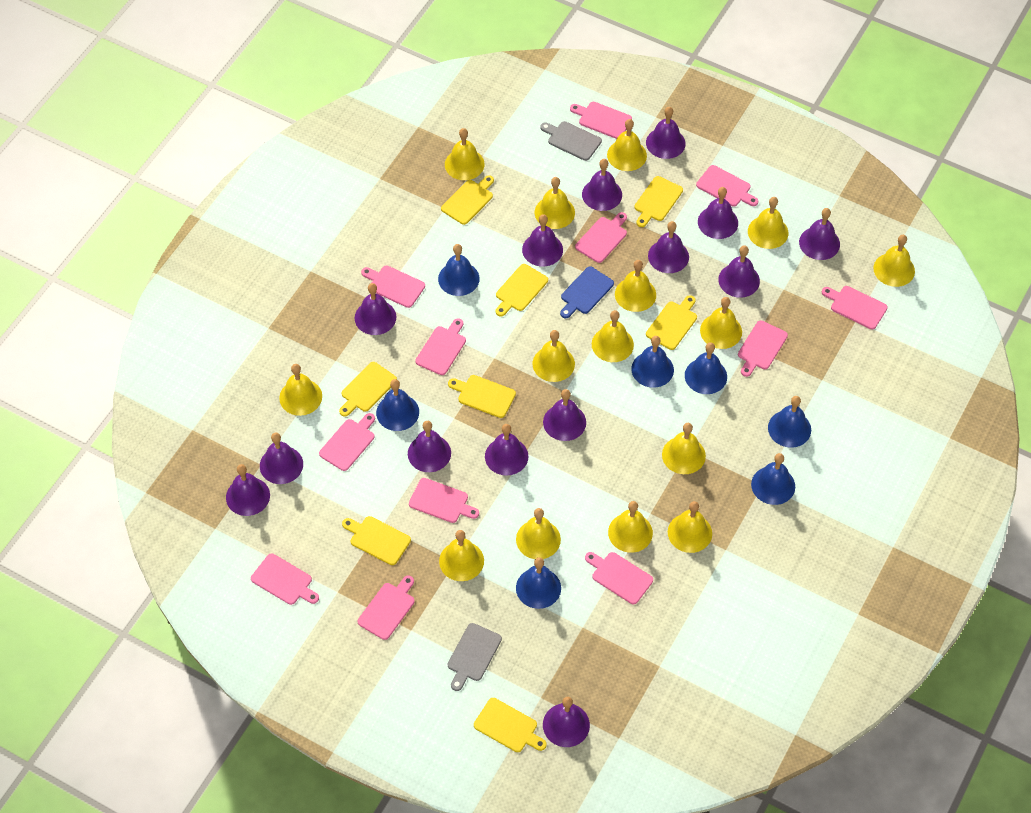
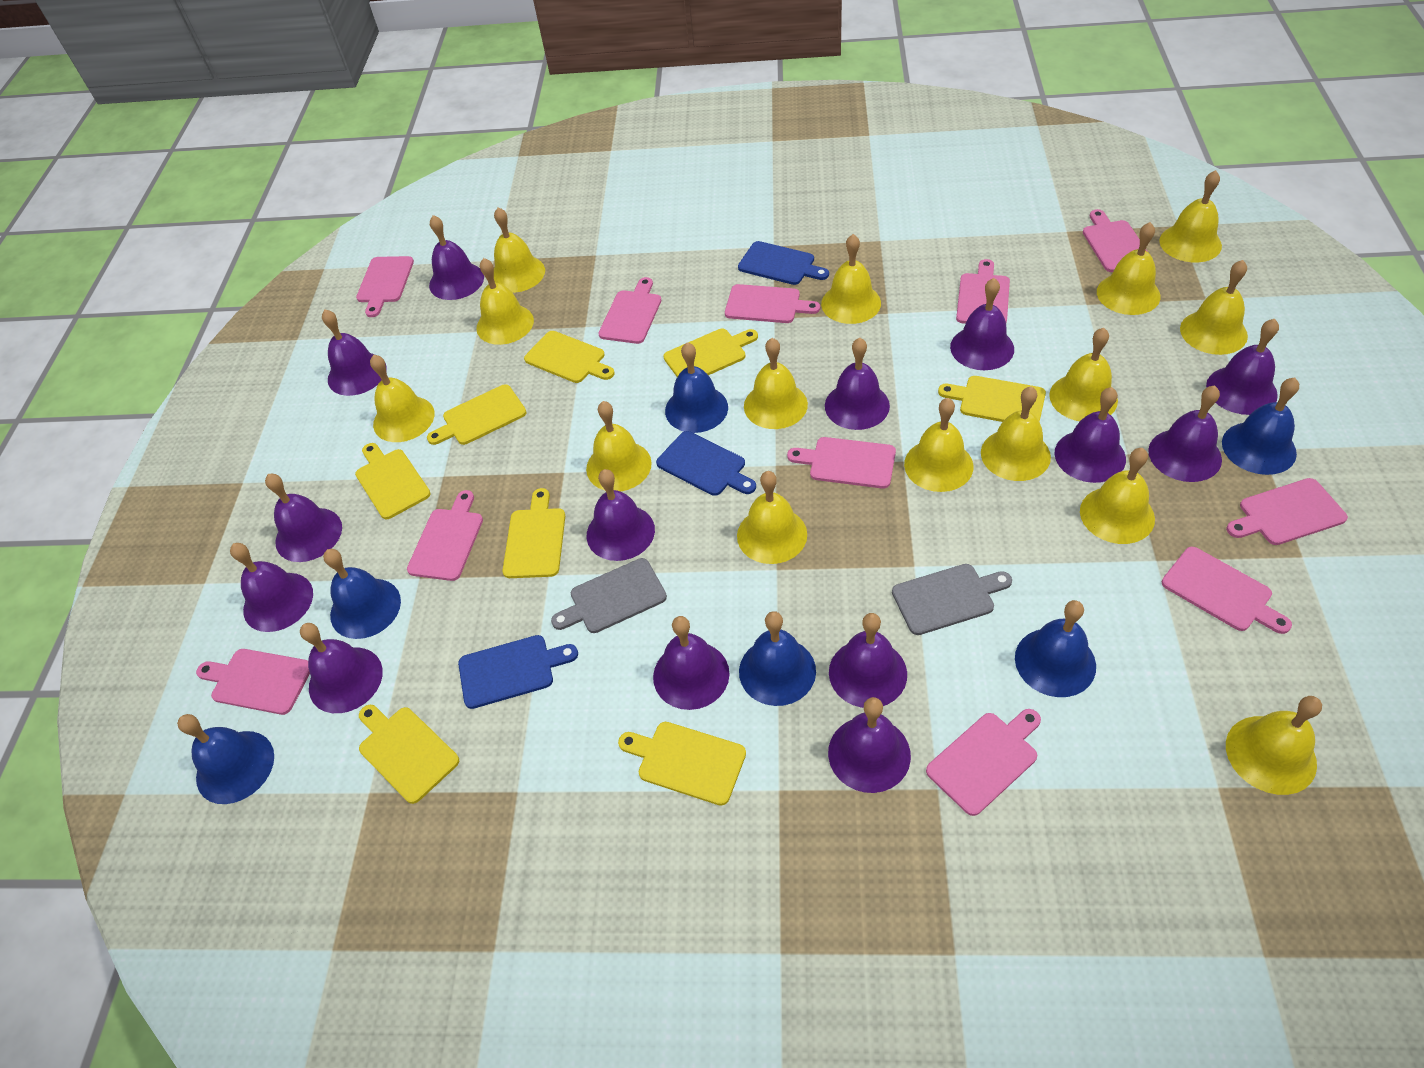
blue bell: 7 -> 6
blue cutting board: 1 -> 3
pink cutting board: 12 -> 11

